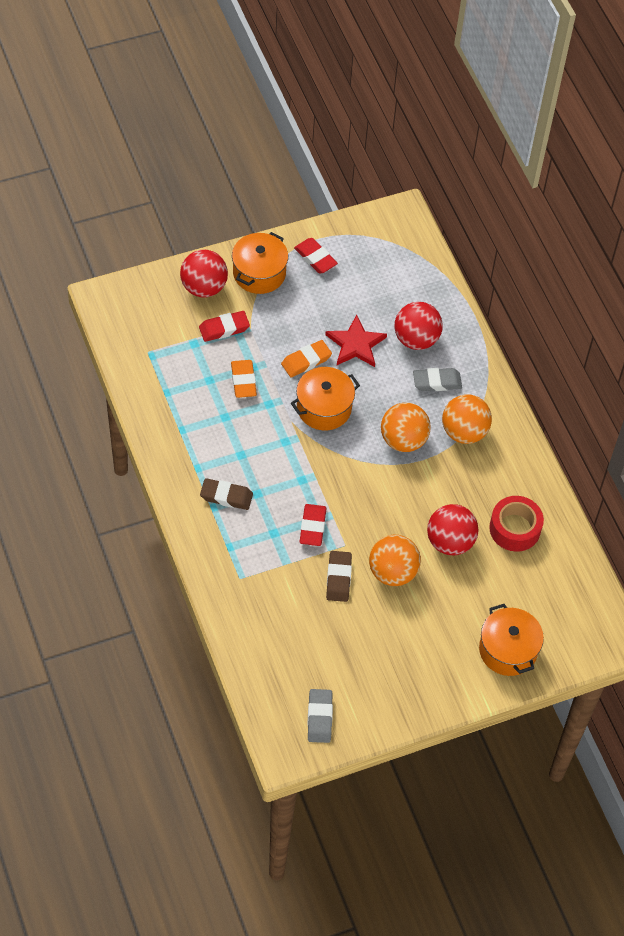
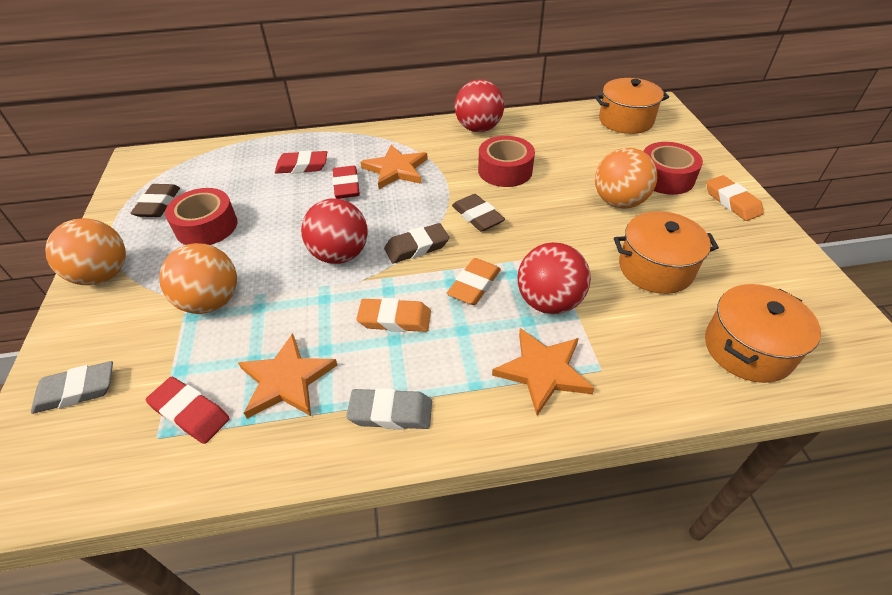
brown eraser: 2 -> 3
orange eraser: 2 -> 3
orange star: 0 -> 3
red star: 1 -> 0
red tape: 1 -> 3

